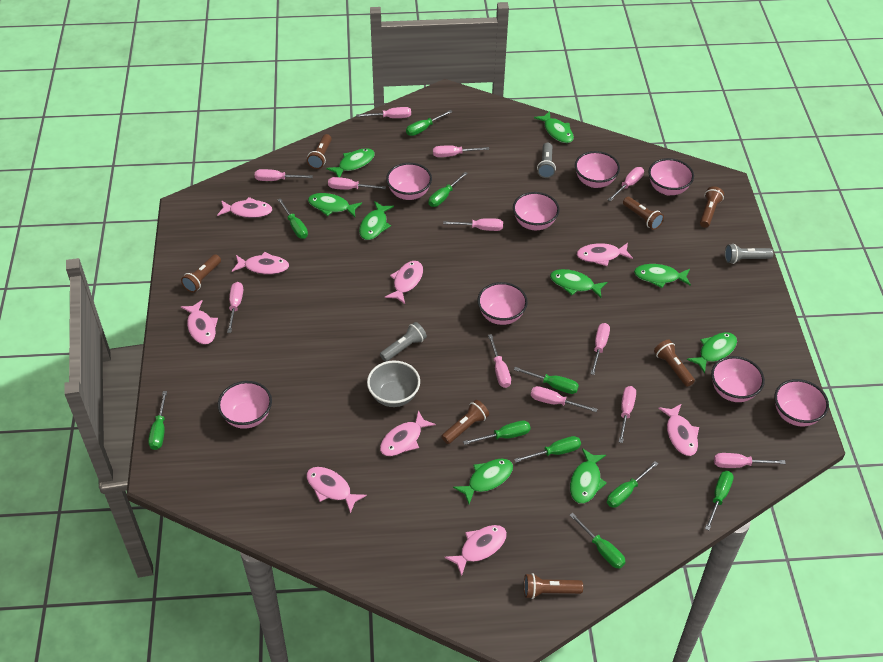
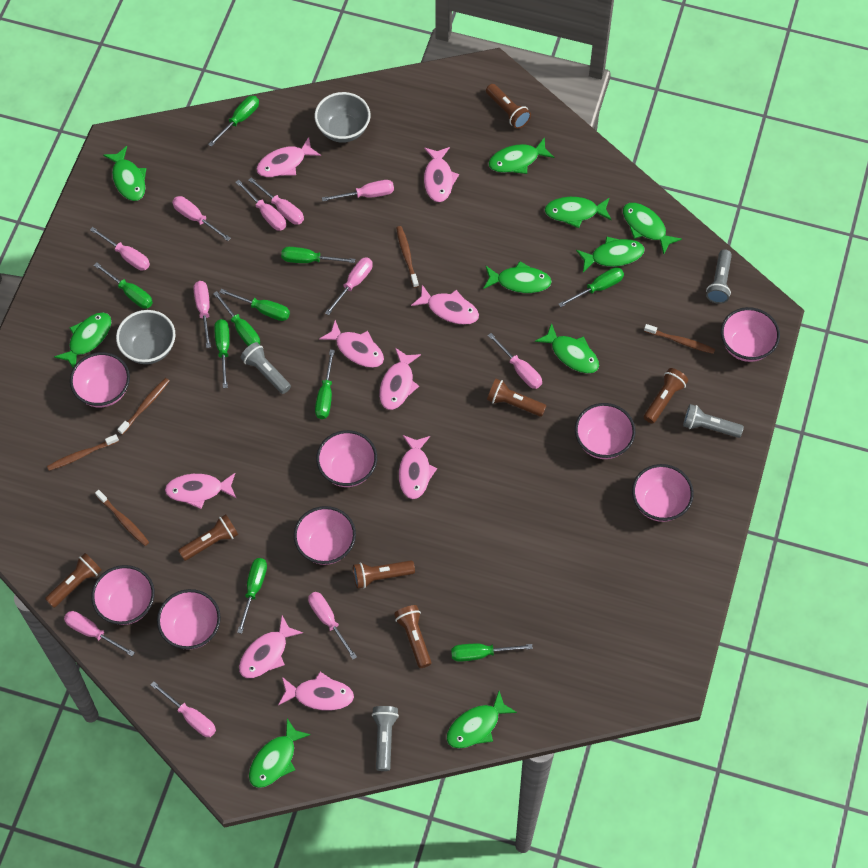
brown toothbrush: 0 -> 5
green fish: 9 -> 10
grey bowl: 1 -> 2
grey flashlight: 3 -> 4
pink screwdriver: 12 -> 11

